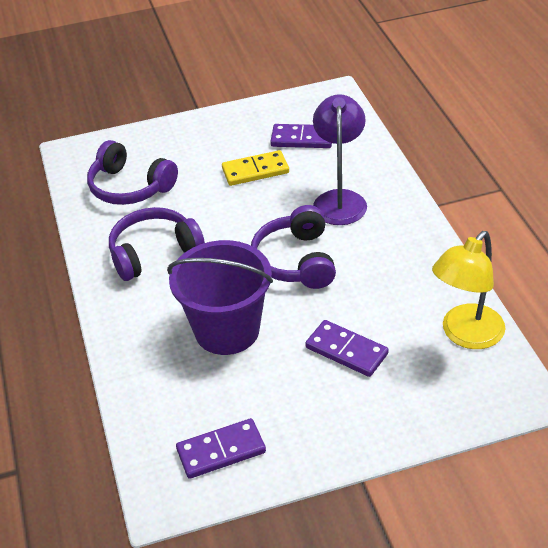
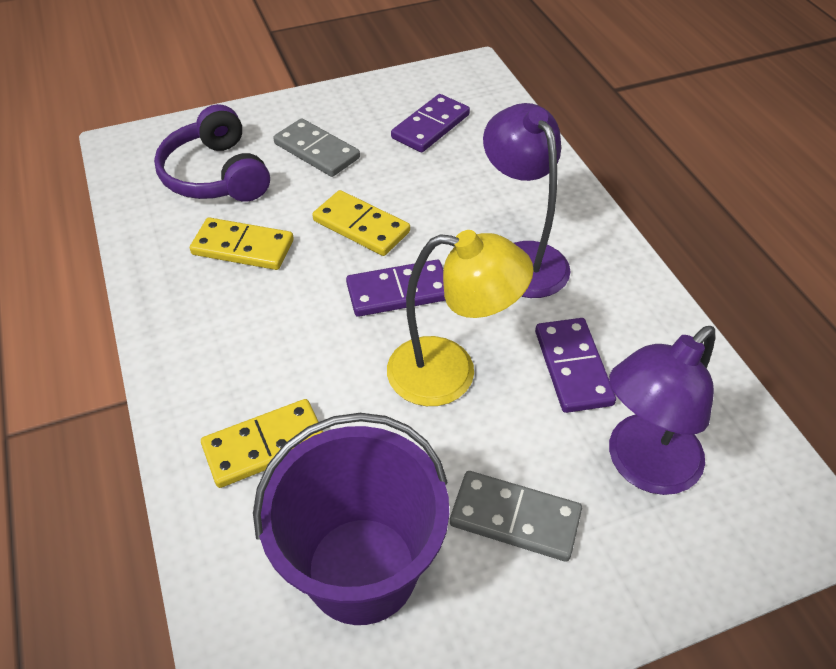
grey domino: 0 -> 2
purple headphones: 3 -> 1
purple lamp: 1 -> 2
yellow domino: 1 -> 3

